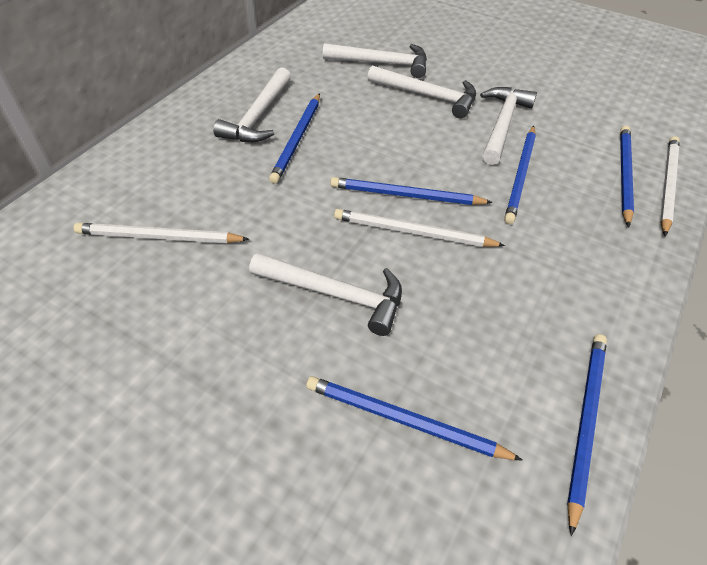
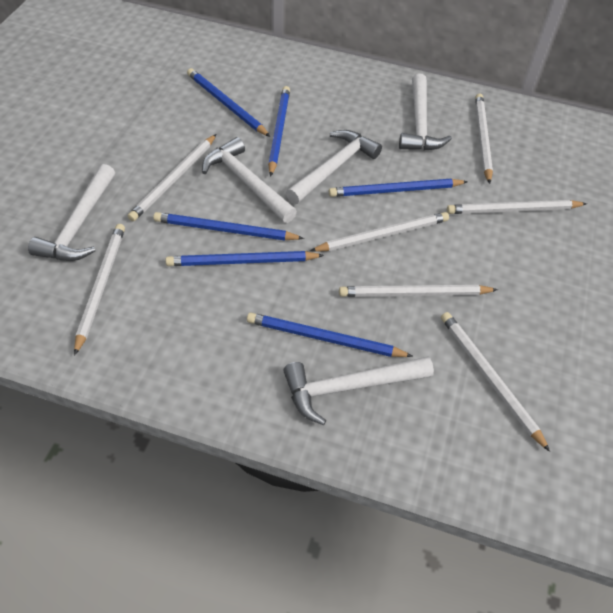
white pencil: 3 -> 7

